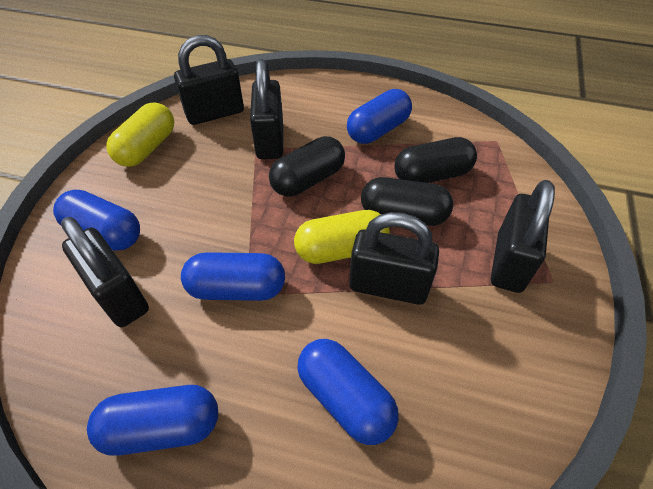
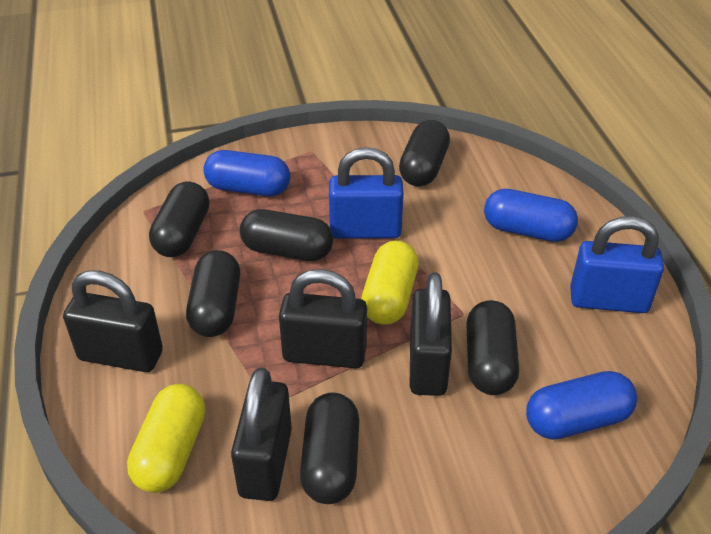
black capsule: 3 -> 6
black padlock: 5 -> 4
blue capsule: 5 -> 3
blue padlock: 0 -> 2

